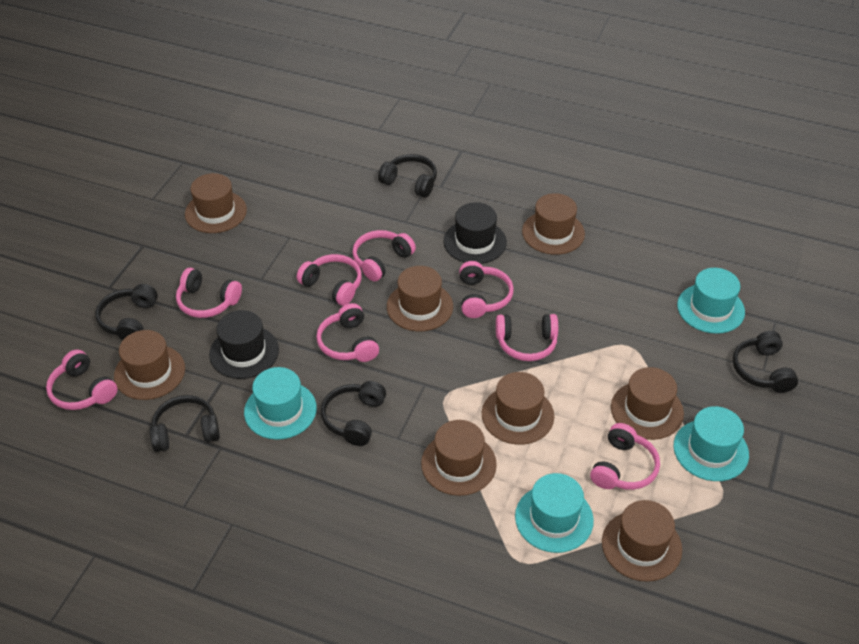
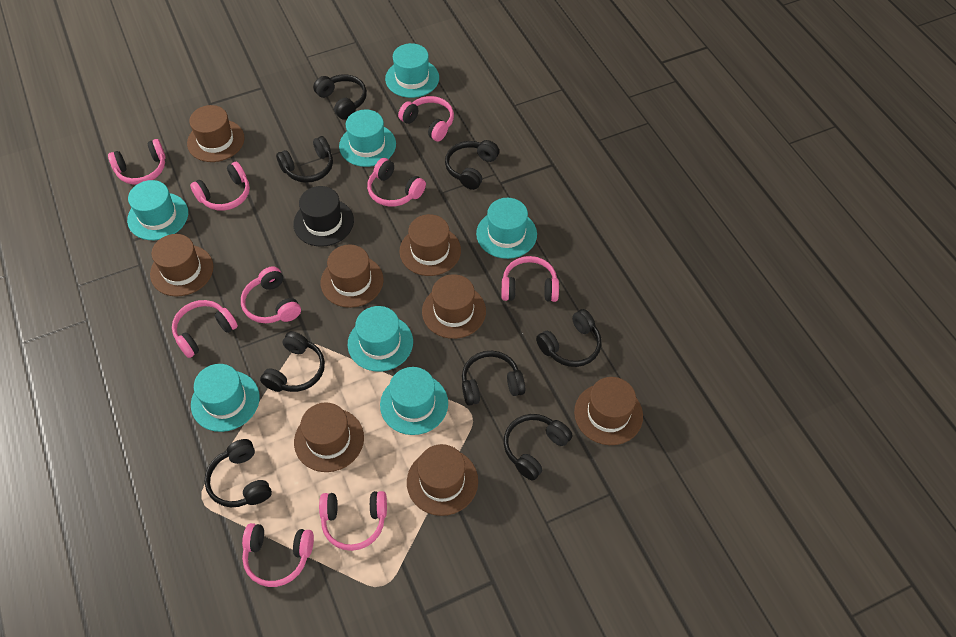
black hat: 2 -> 1
black headphones: 5 -> 8
pink headphones: 8 -> 9
turquoise hat: 4 -> 7

